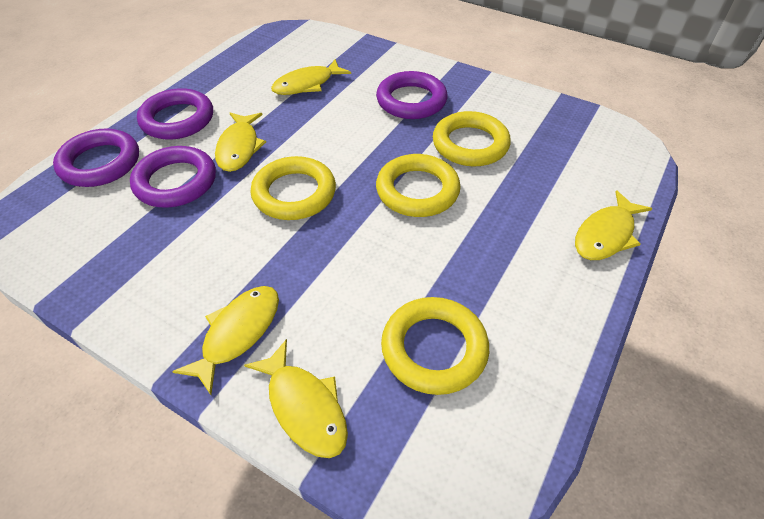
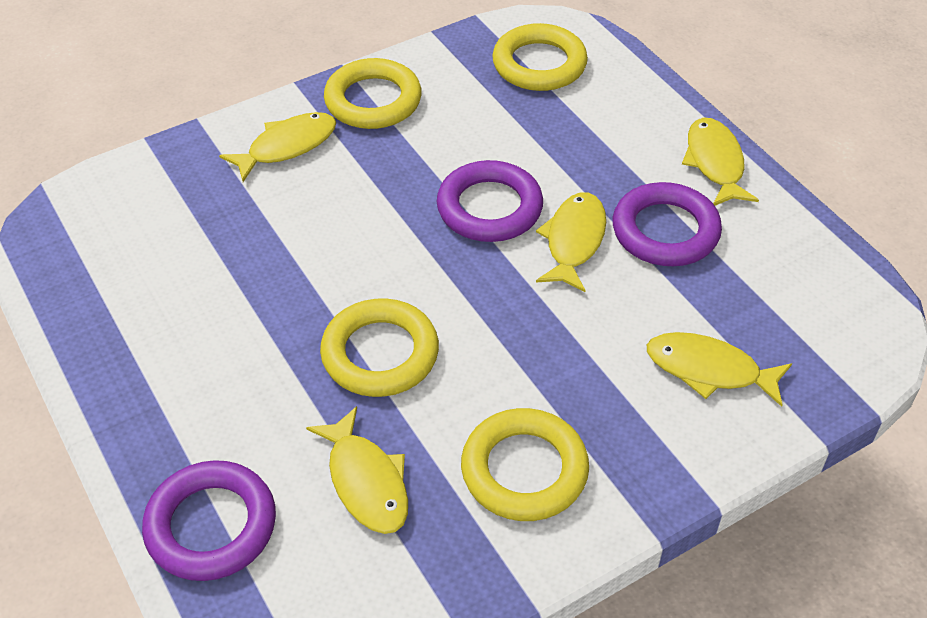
purple ring: 4 -> 3

